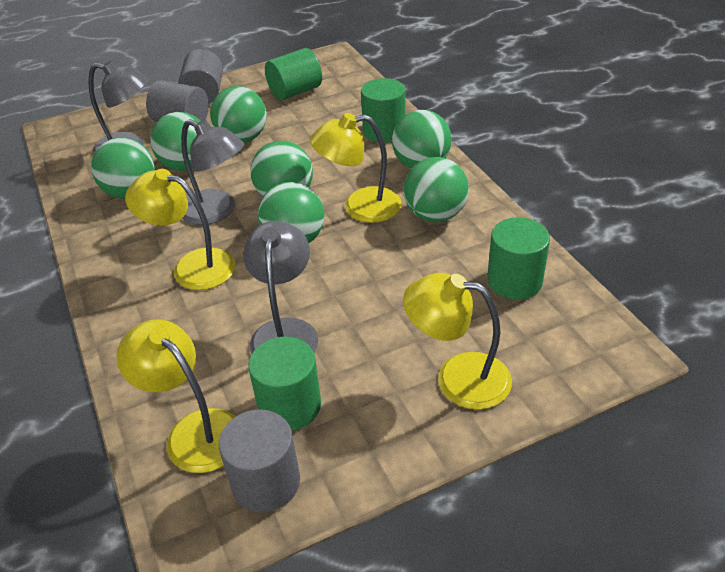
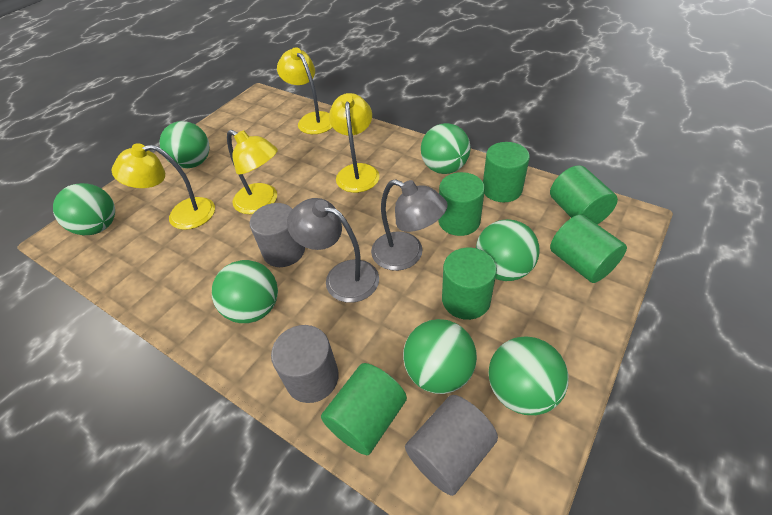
green cylinder: 4 -> 6
grey lamp: 3 -> 2

